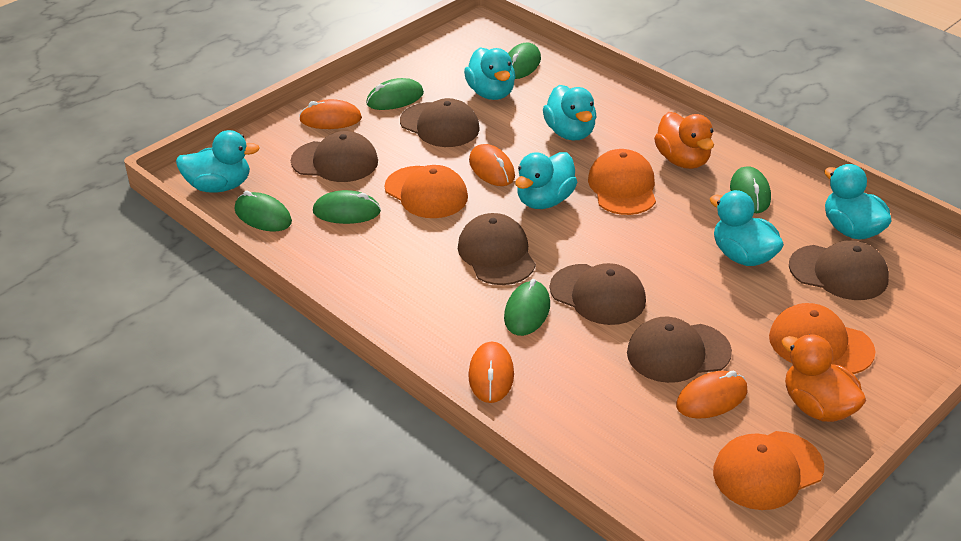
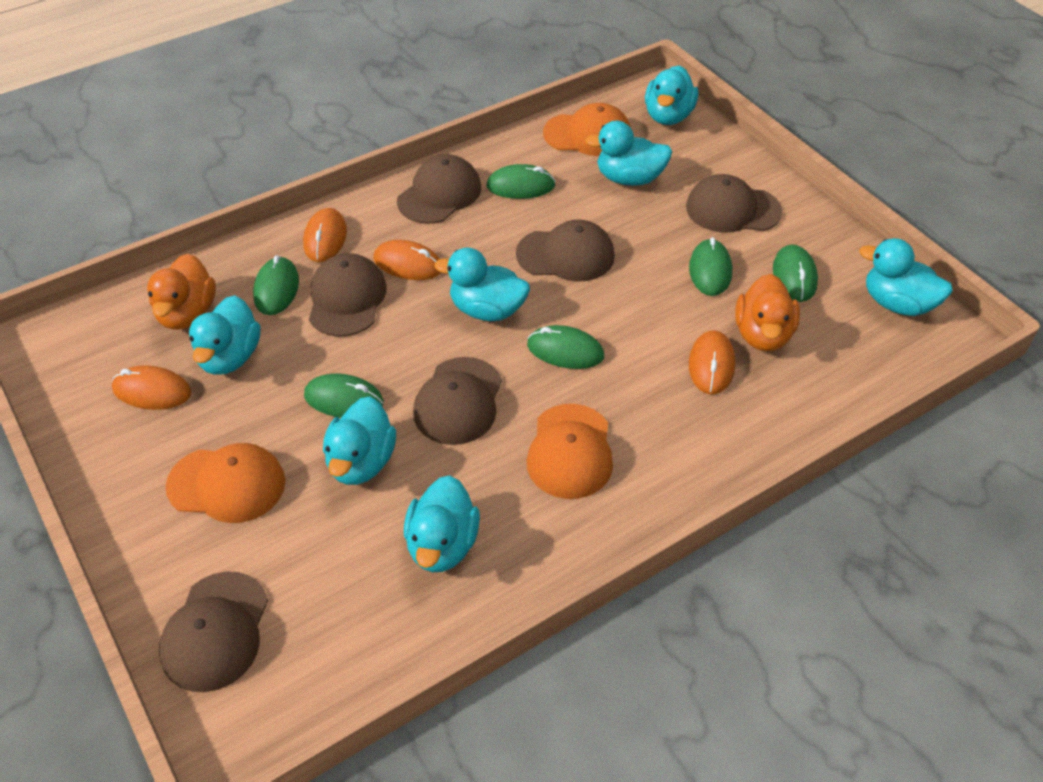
orange cap: 4 -> 3
turquoise duck: 6 -> 7

